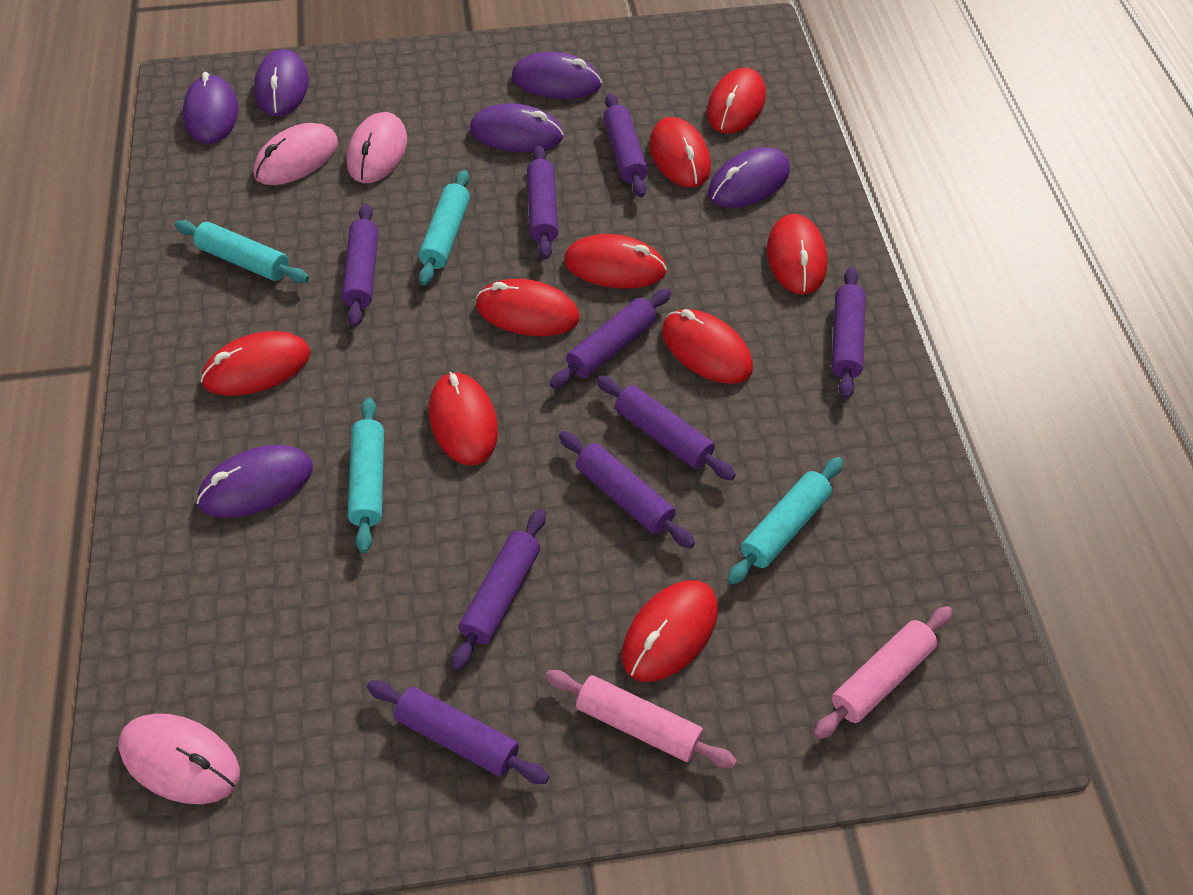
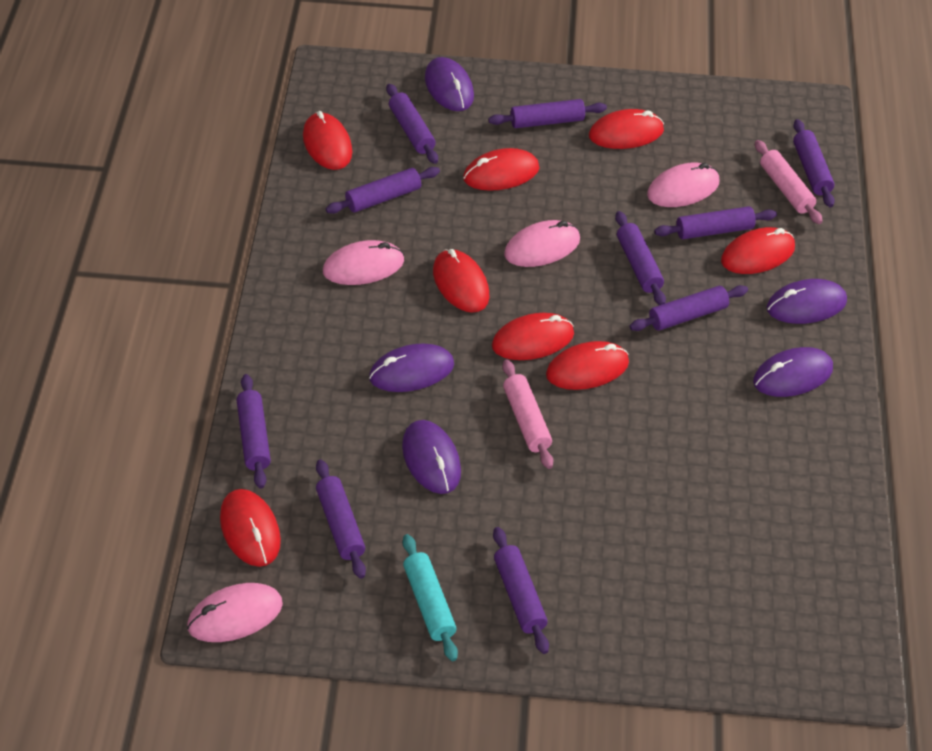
pink mouse: 3 -> 4
purple mouse: 6 -> 5
purple rolling pin: 9 -> 10
red mouse: 9 -> 8
turquoise rolling pin: 4 -> 1

